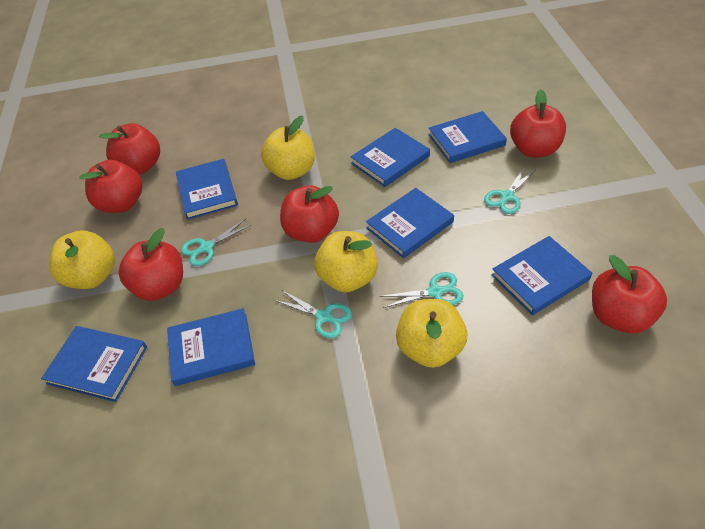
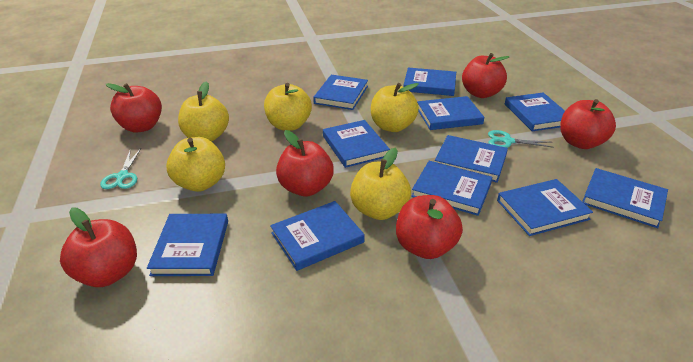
blue book: 7 -> 11
turquoise scissors: 4 -> 2
yellow apple: 4 -> 5

